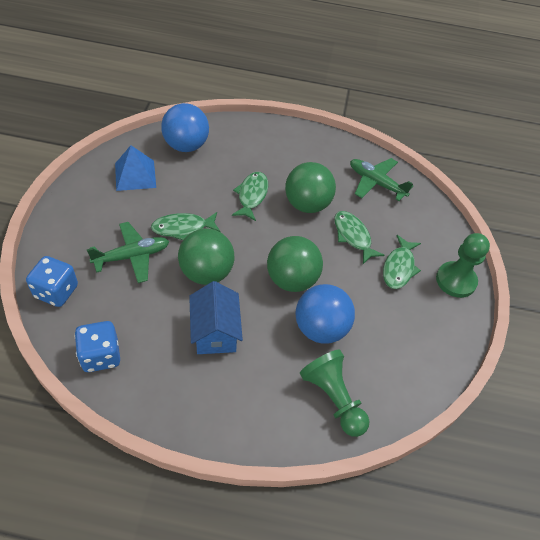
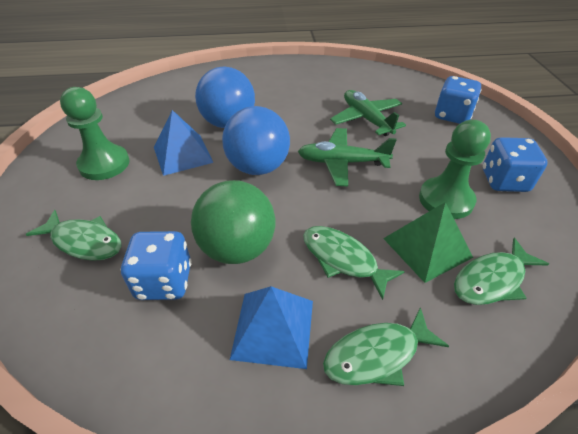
blue dice: 2 -> 3
blue house: 1 -> 0
blue pyramid: 1 -> 2
green ball: 3 -> 1
green pyramid: 0 -> 1

